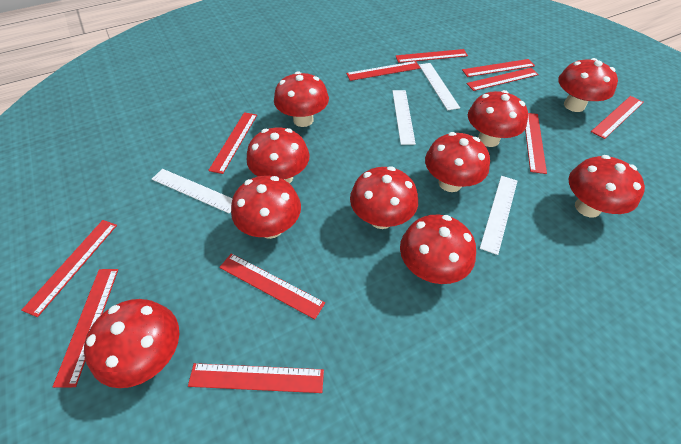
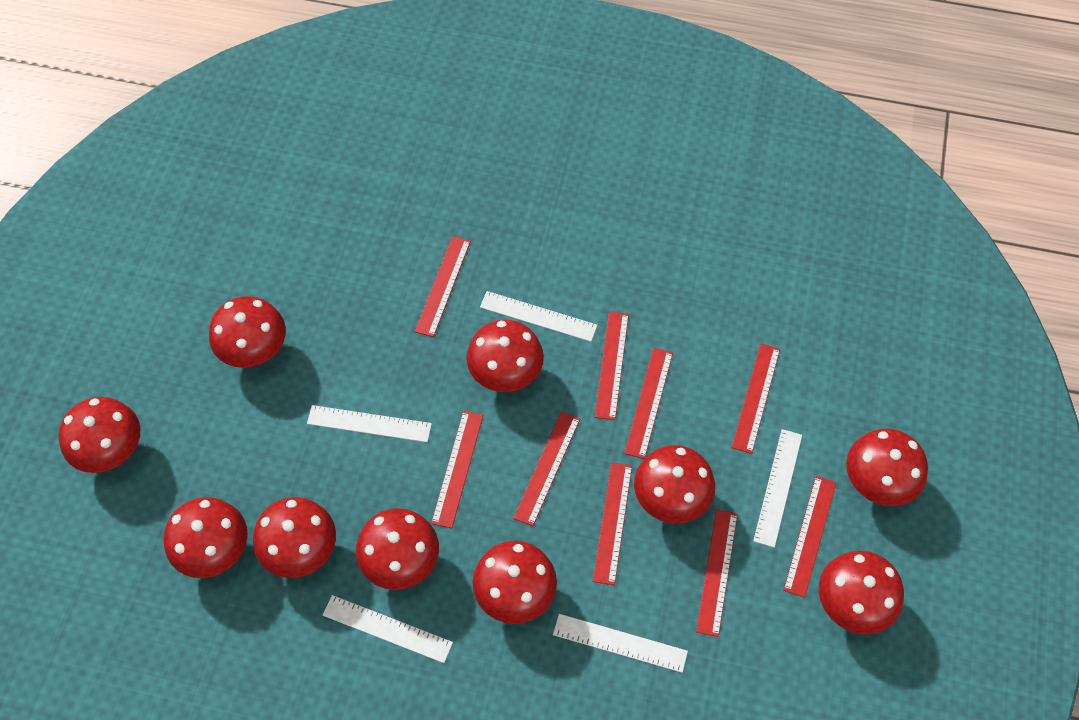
red ruler: 11 -> 9
white ruler: 4 -> 5

